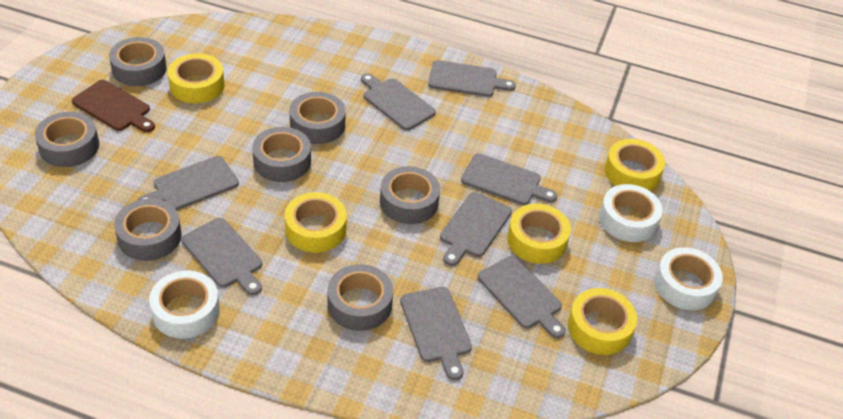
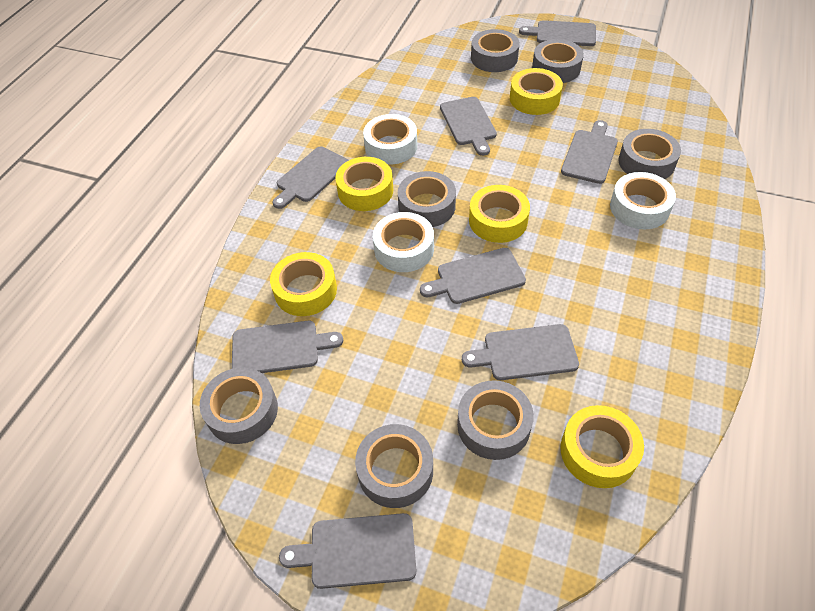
brown cutting board: 1 -> 0

